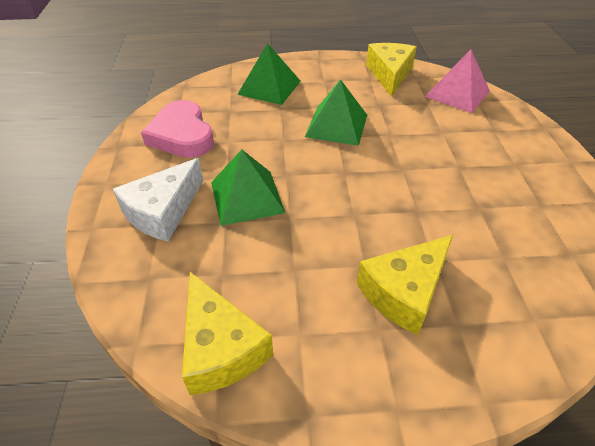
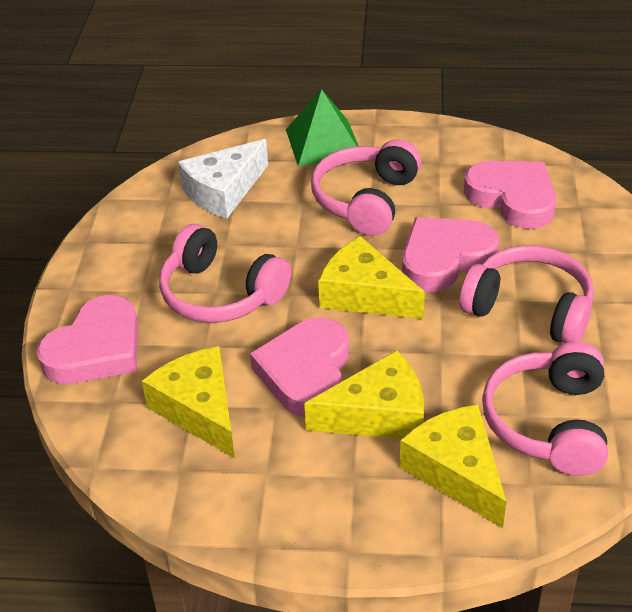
green pyramid: 3 -> 1
pink headphones: 0 -> 4
pink heart: 1 -> 4
pink pyramid: 1 -> 0
yellow cheese: 3 -> 4

